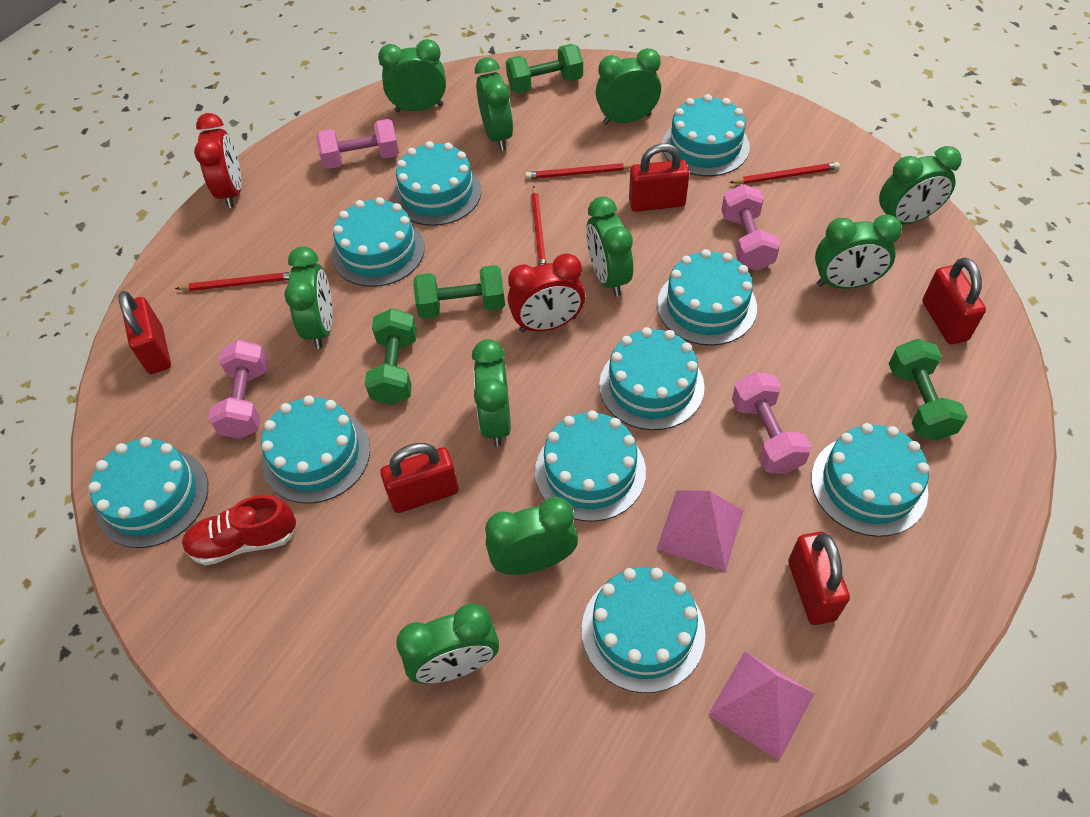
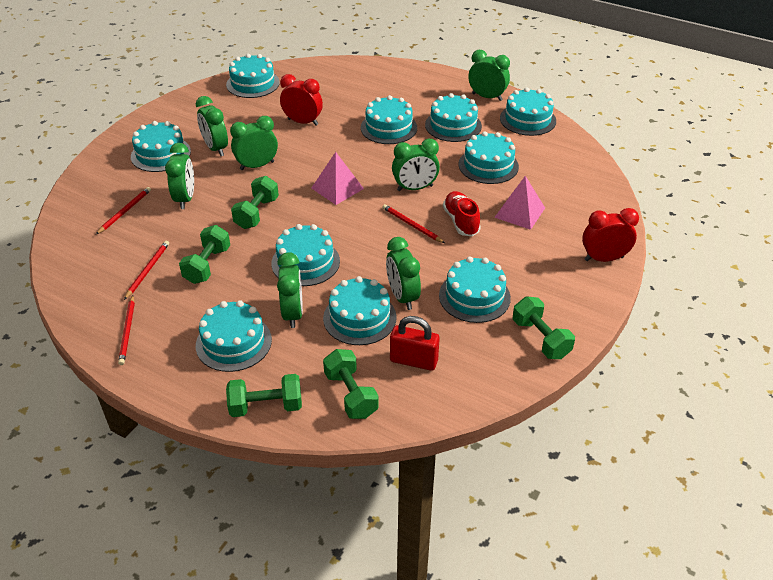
green clock: 10 -> 7
green dumbbell: 4 -> 5
pink dumbbell: 4 -> 0
red padlock: 5 -> 1

